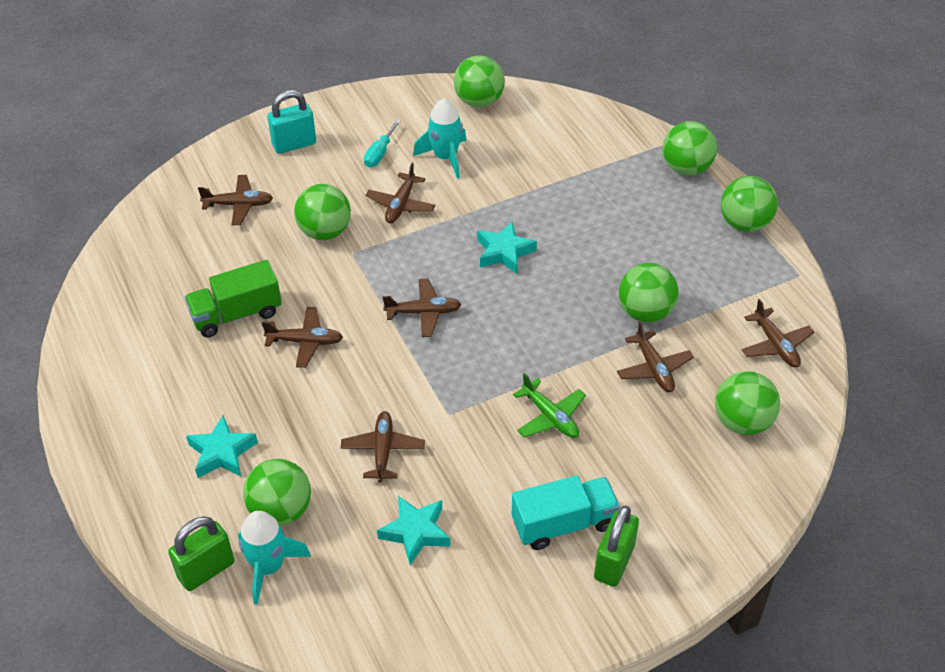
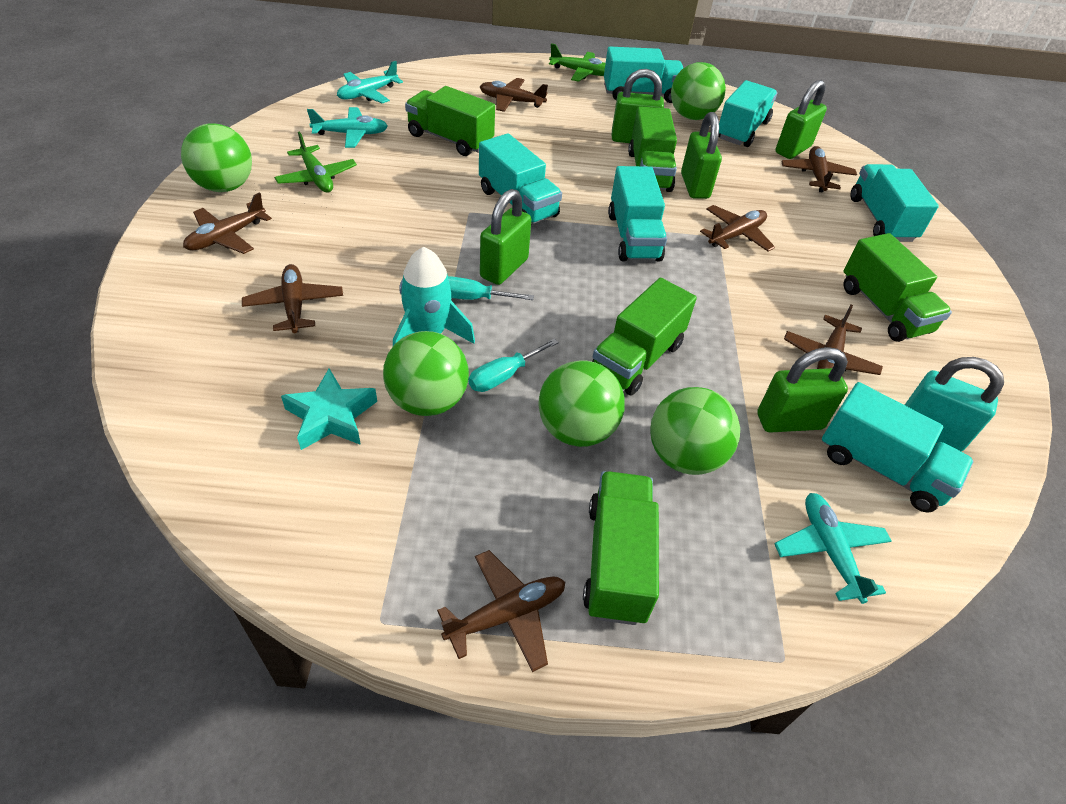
green ball: 7 -> 5
green padlock: 2 -> 5
green plane: 1 -> 2
green truck: 1 -> 5
turquoise plane: 0 -> 3
turquoise rocket: 2 -> 1
turquoise screwdriver: 1 -> 2
turquoise star: 3 -> 1
turquoise truck: 1 -> 6

